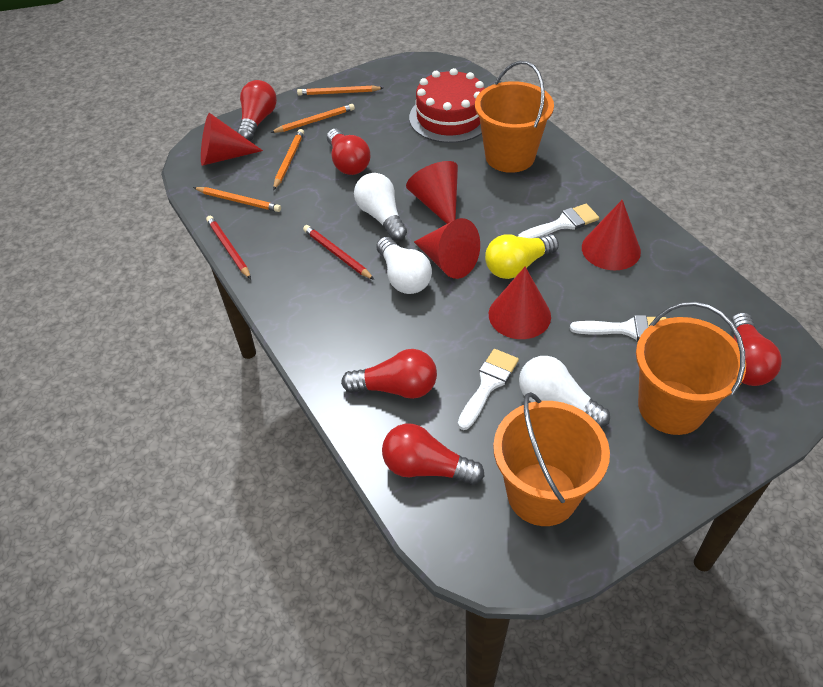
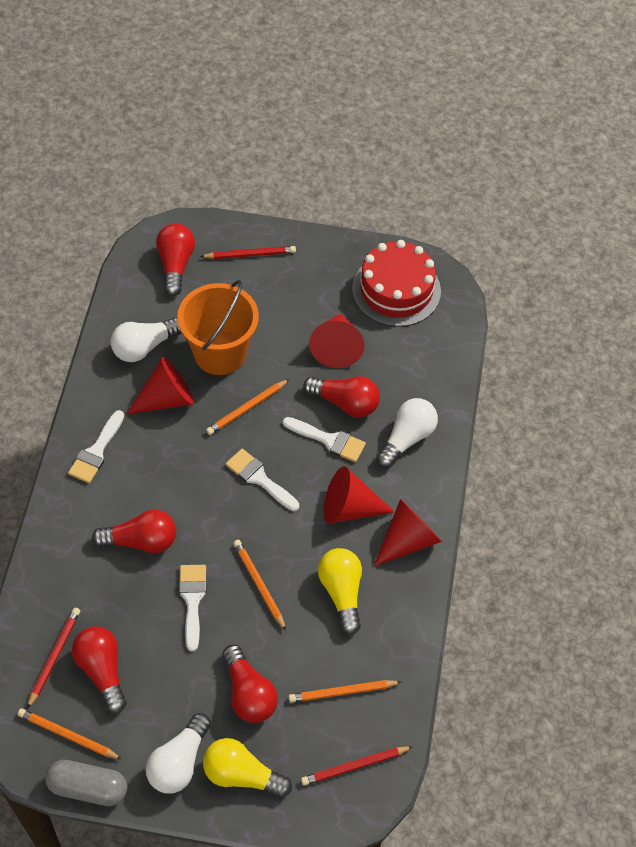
grey capsule: 0 -> 1
orange bucket: 3 -> 1
red cone: 5 -> 4
red pencil: 2 -> 3
white brush: 3 -> 4
yellow light bulb: 1 -> 2

